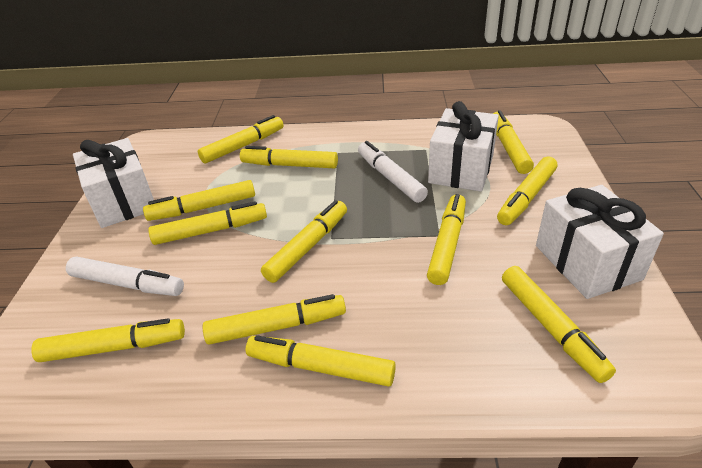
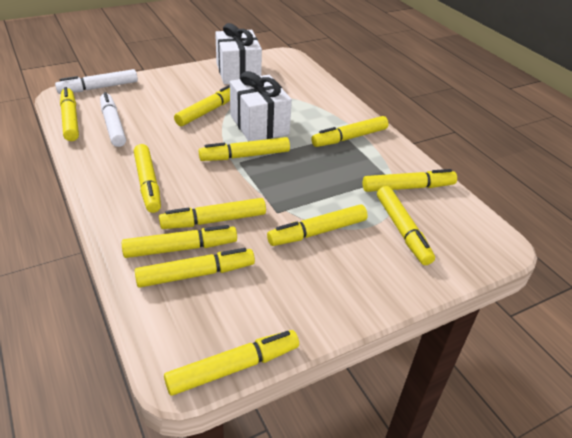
white gift: 3 -> 2

